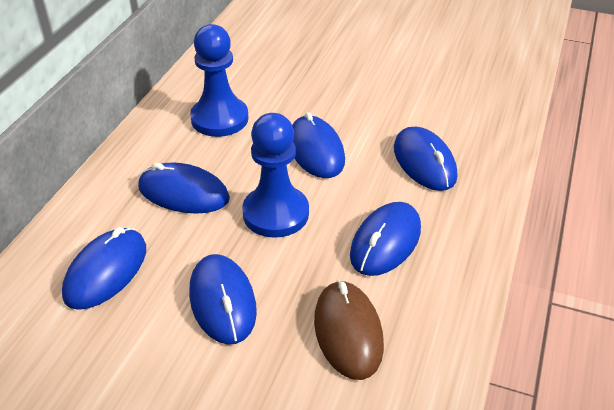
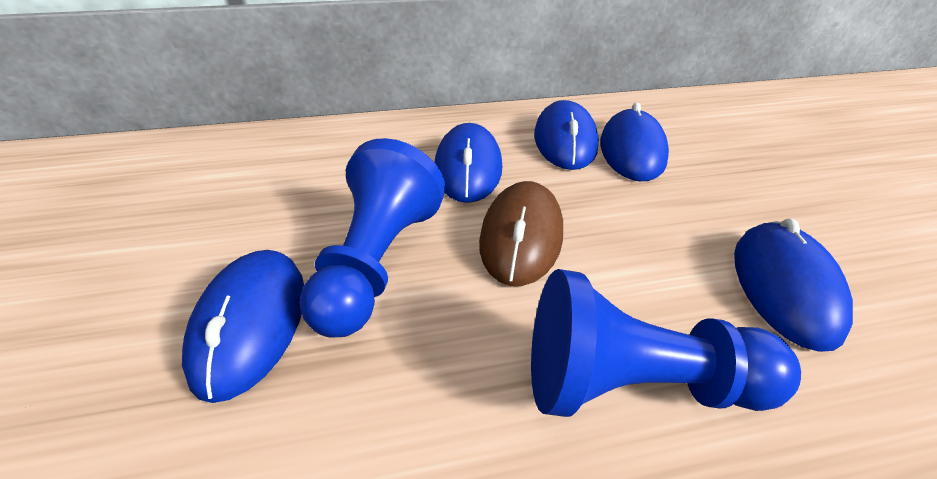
blue mouse: 6 -> 5

